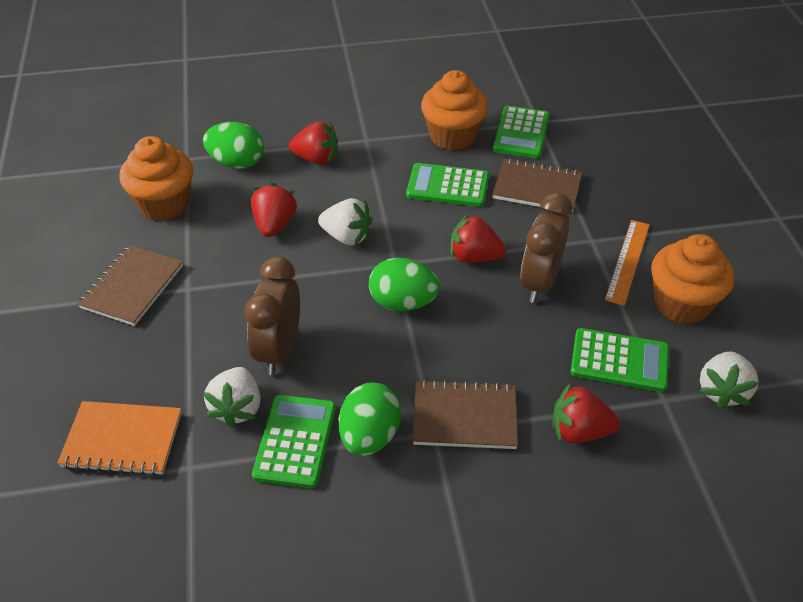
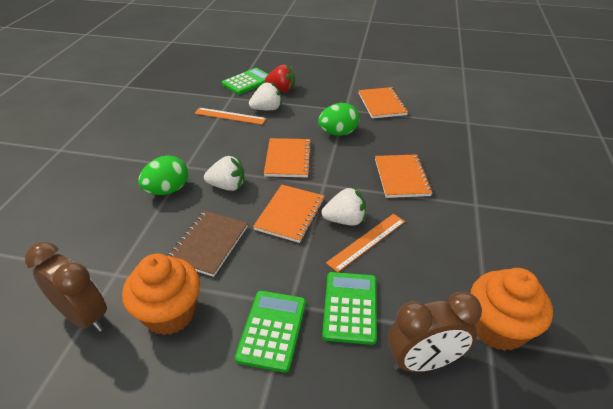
brown notebook: 3 -> 1
green calculator: 4 -> 3
green egg: 3 -> 2
orange cupcake: 3 -> 2
orange notebook: 1 -> 4
orange ruler: 1 -> 2
red strawberry: 4 -> 1

